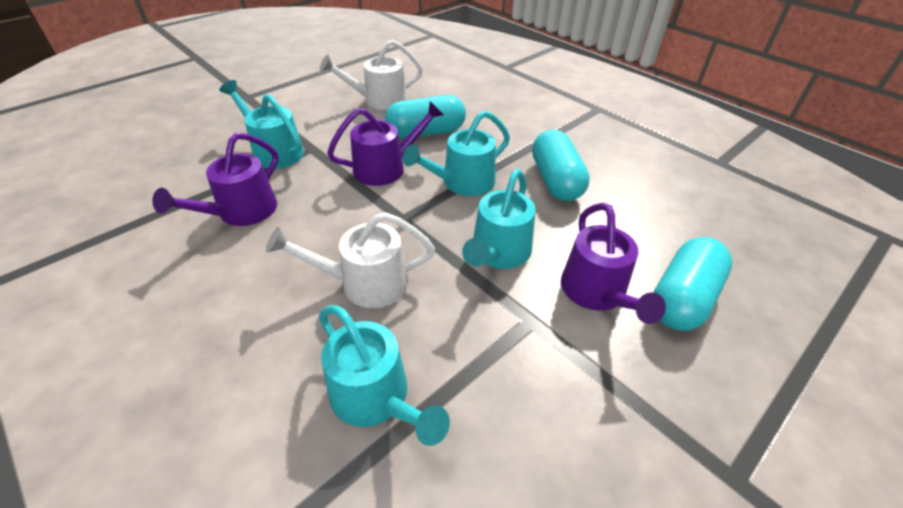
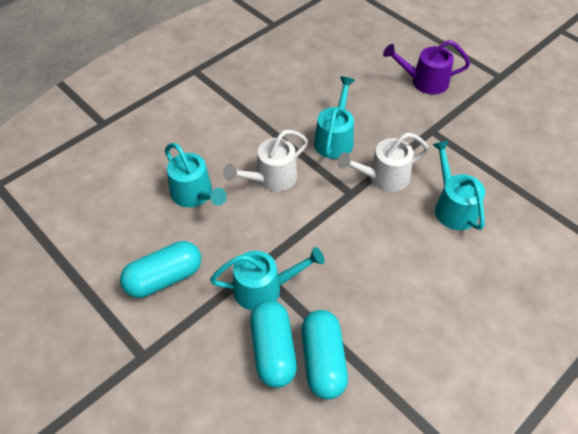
purple watering can: 3 -> 1

